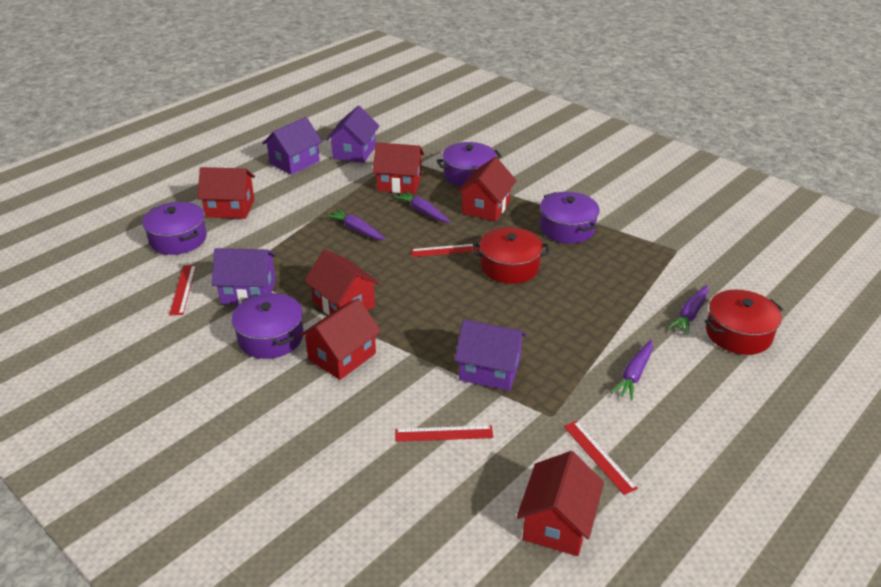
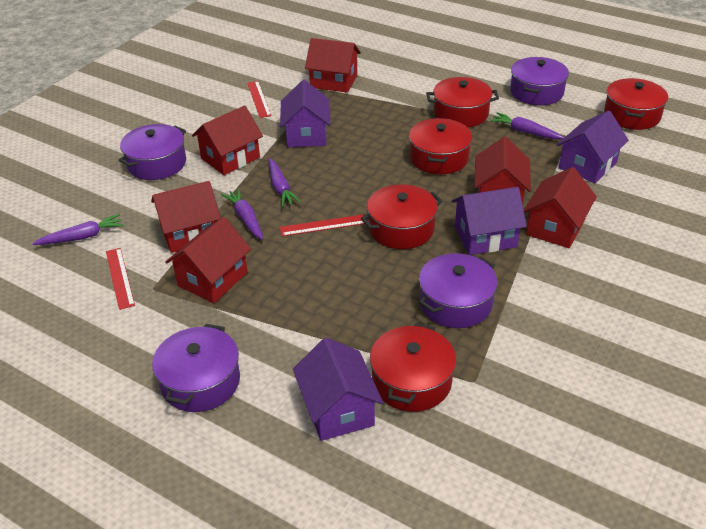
red pot: 2 -> 5
red ruler: 4 -> 3

